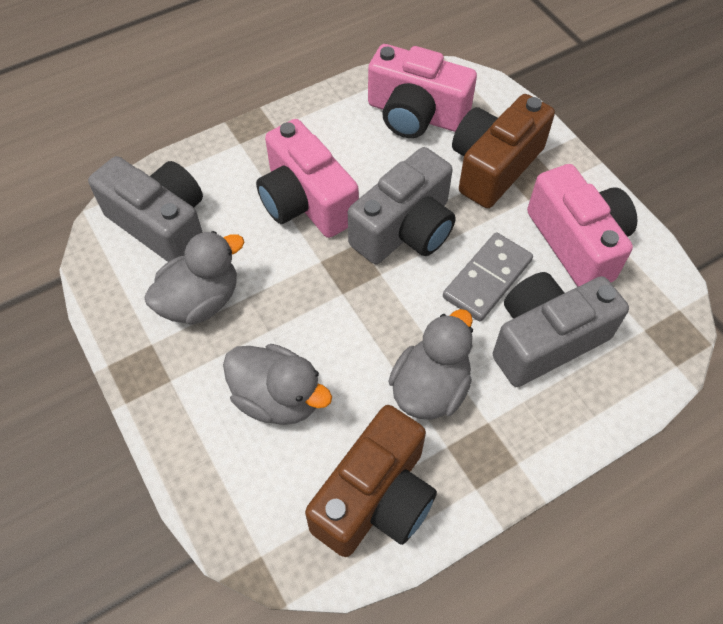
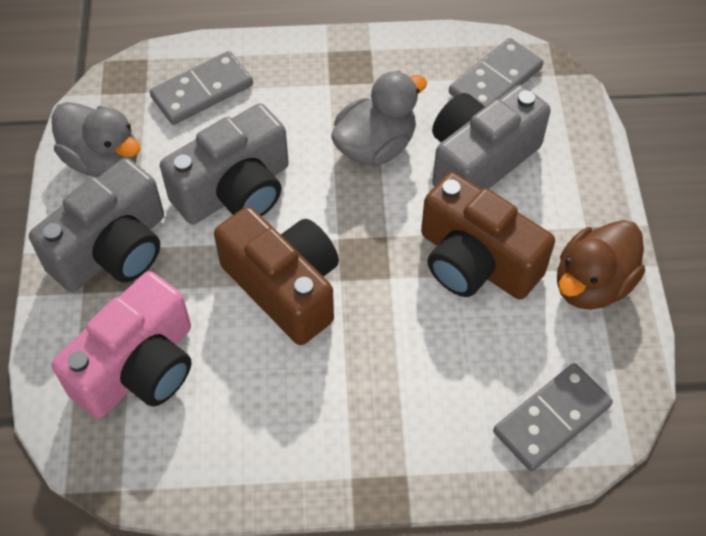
brown duck: 0 -> 1
grey domino: 1 -> 3
grey duck: 3 -> 2
pink camera: 3 -> 1

